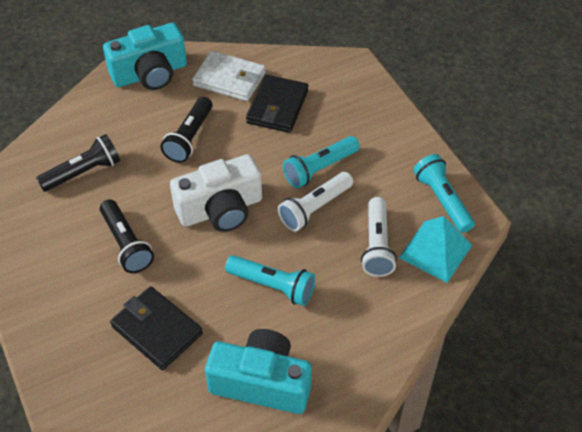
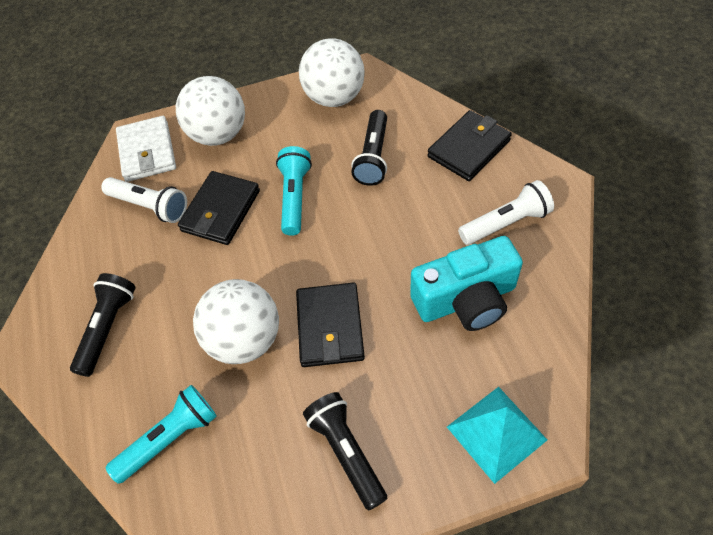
black wallet: 2 -> 3
turquoise camera: 2 -> 1
turquoise flashlight: 3 -> 2
white ball: 0 -> 3
white camera: 1 -> 0

